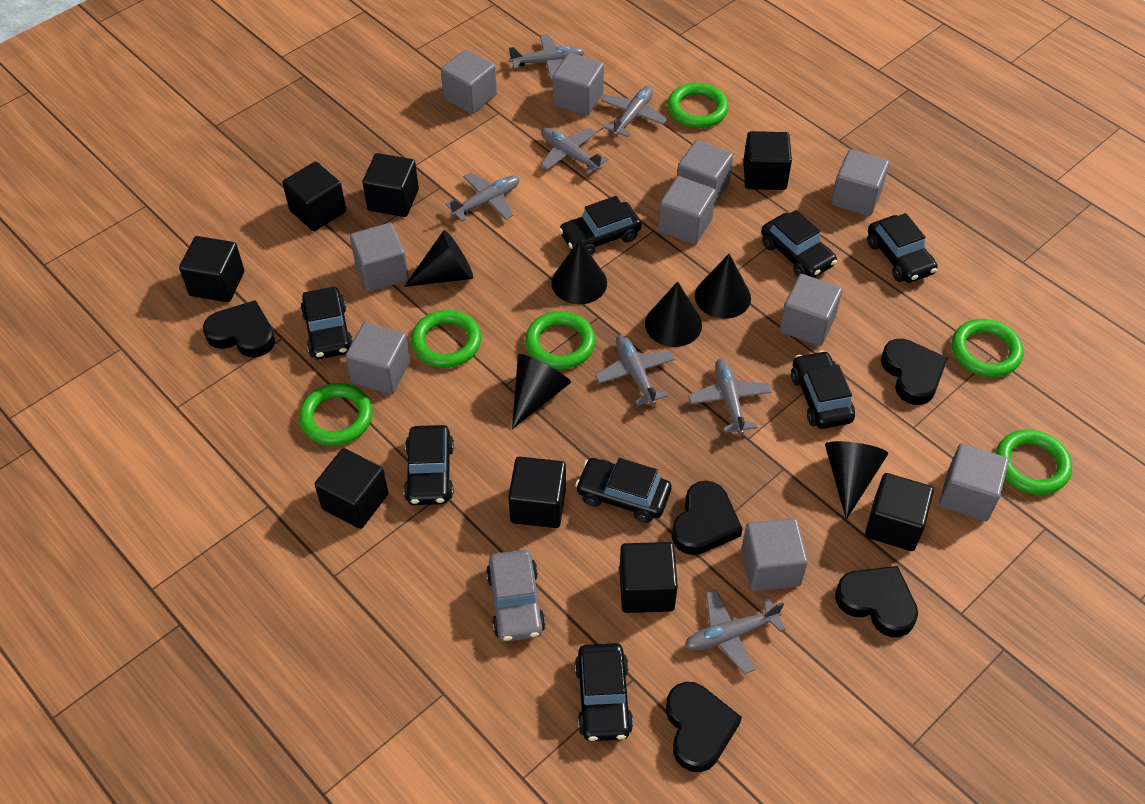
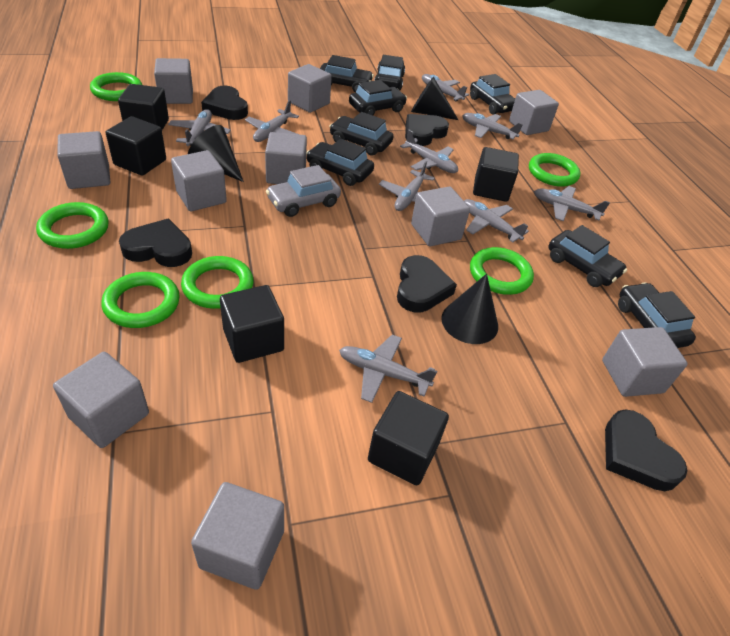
black cone: 6 -> 3
black cube: 8 -> 5
grey plane: 7 -> 9

